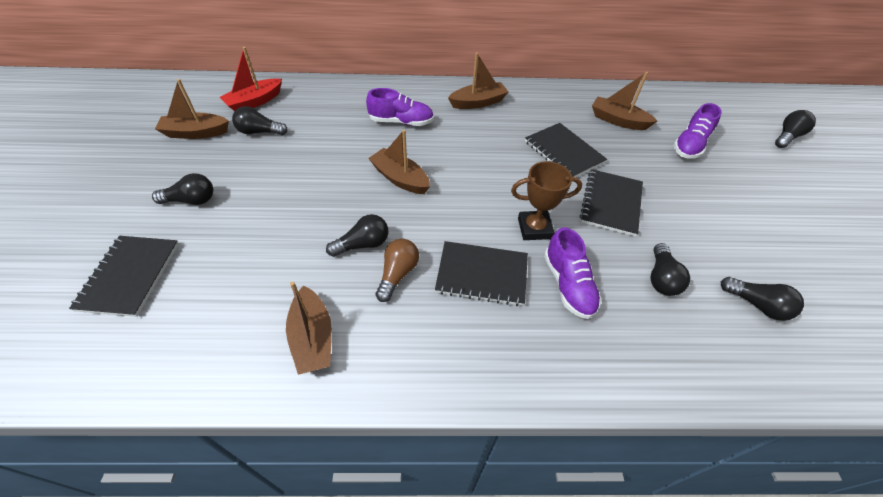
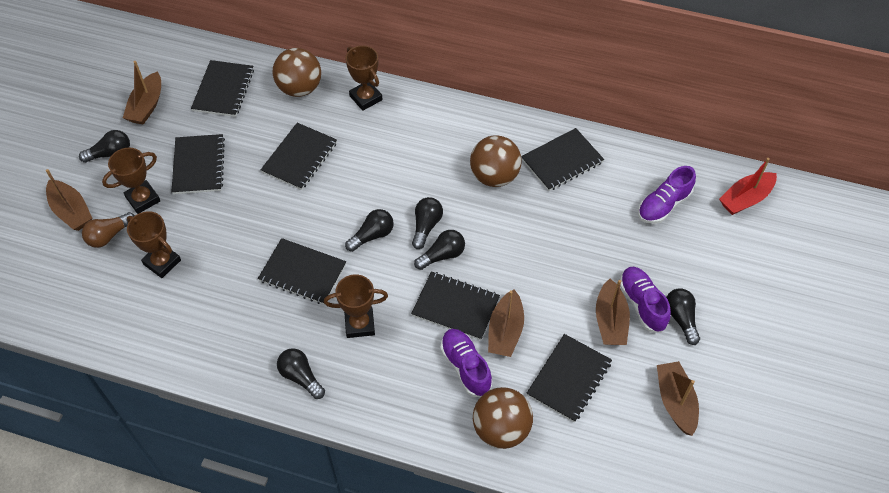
black notebook: 4 -> 7
brown ball: 0 -> 3
brown trophy: 1 -> 4

